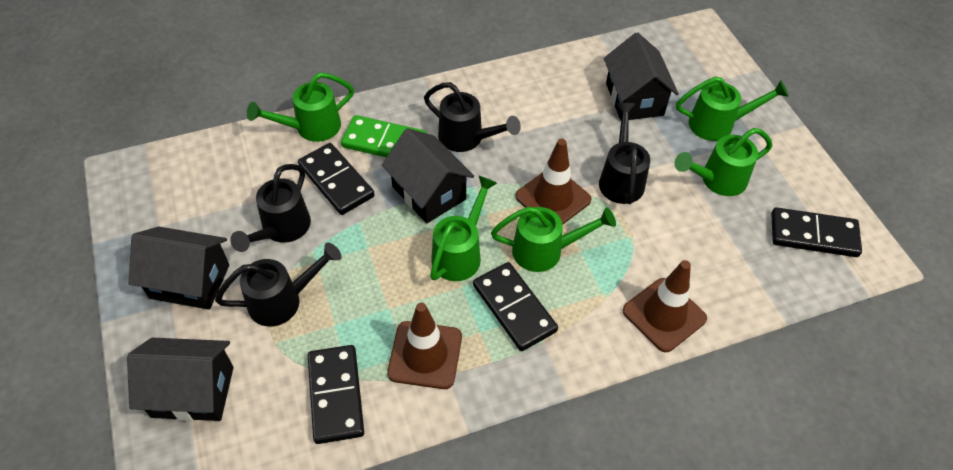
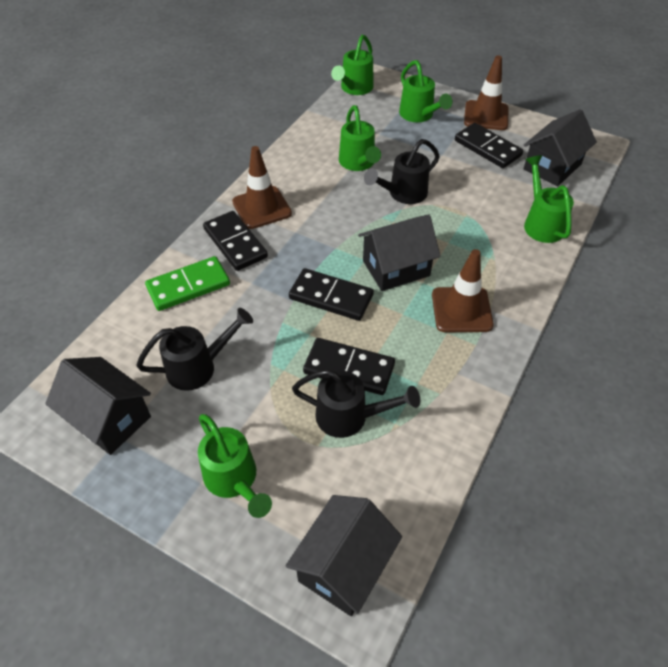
black watering can: 4 -> 3

